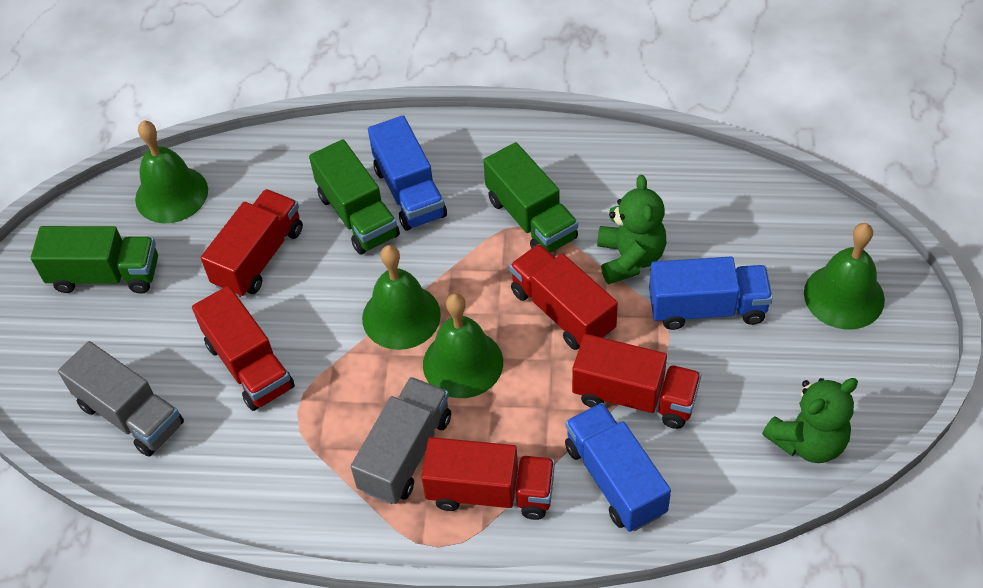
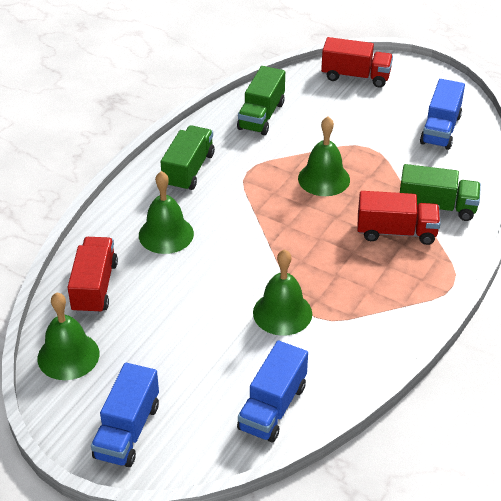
green teddy bear: 2 -> 0
grey truck: 2 -> 0
red truck: 5 -> 3

